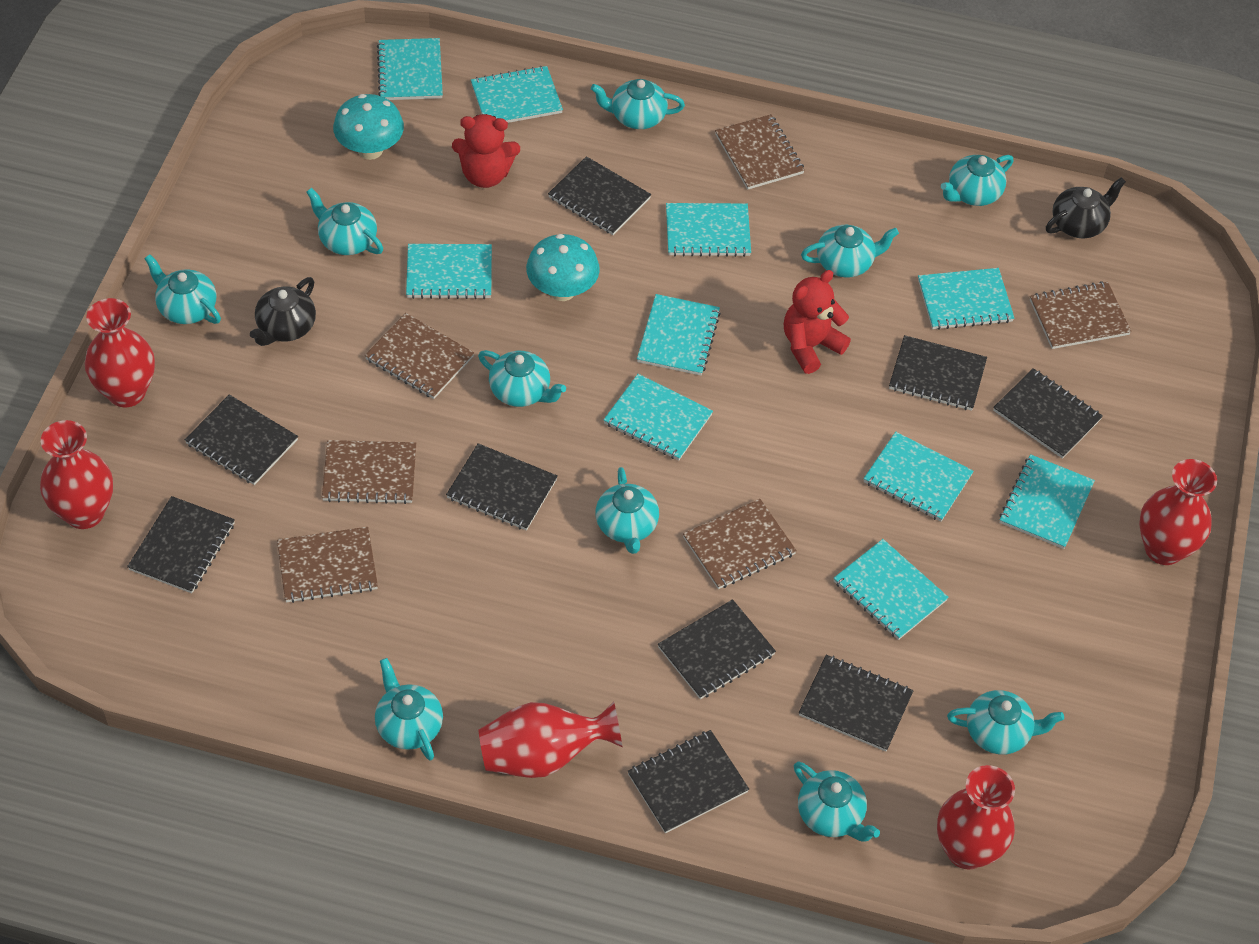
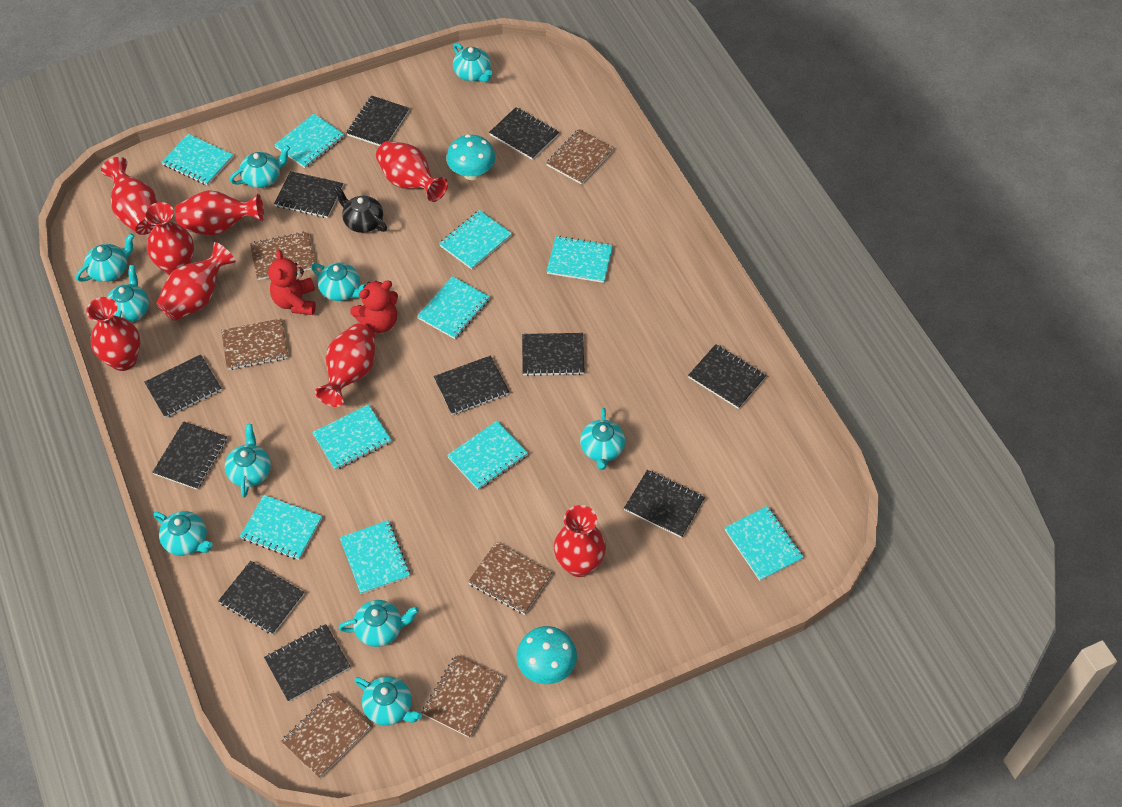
black notebook: 9 -> 11
black teapot: 2 -> 1
red vase: 5 -> 8

